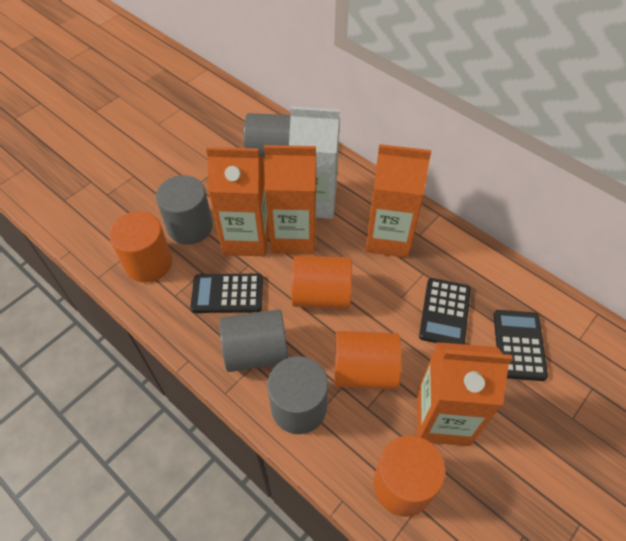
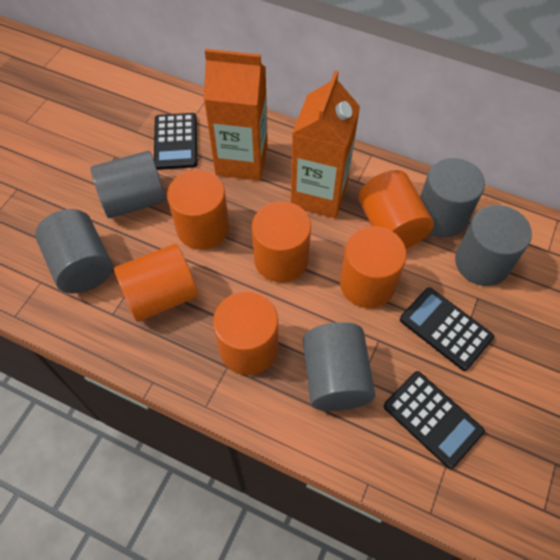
grey cylinder: 4 -> 5
orange carton: 4 -> 2
orange cylinder: 4 -> 6
white carton: 1 -> 0

